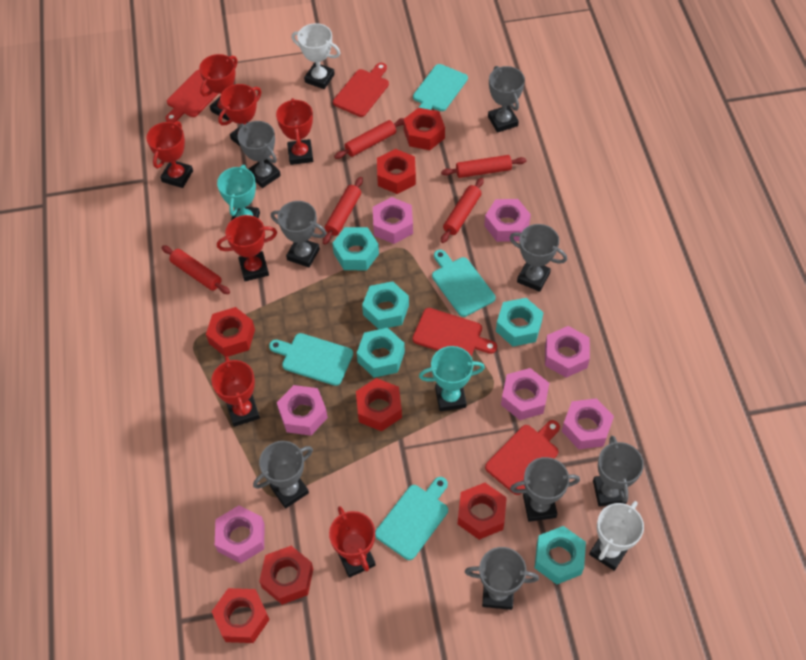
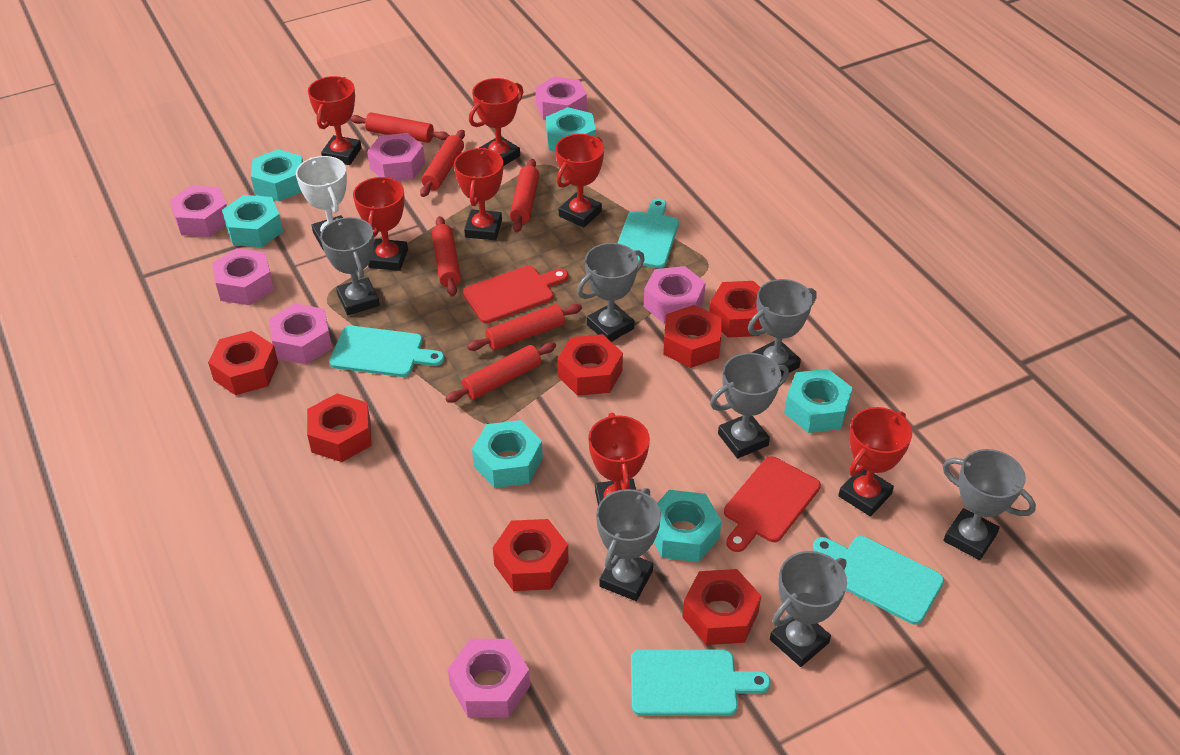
grey trophy: 8 -> 7
red cutting board: 4 -> 2
red rolling pin: 5 -> 6
turquoise nut: 5 -> 6
turquoise trophy: 2 -> 0
white trophy: 2 -> 1

